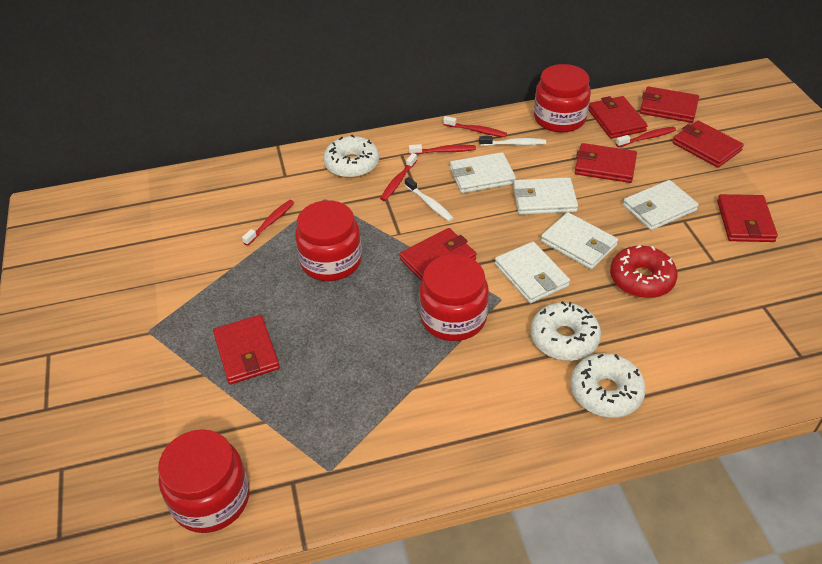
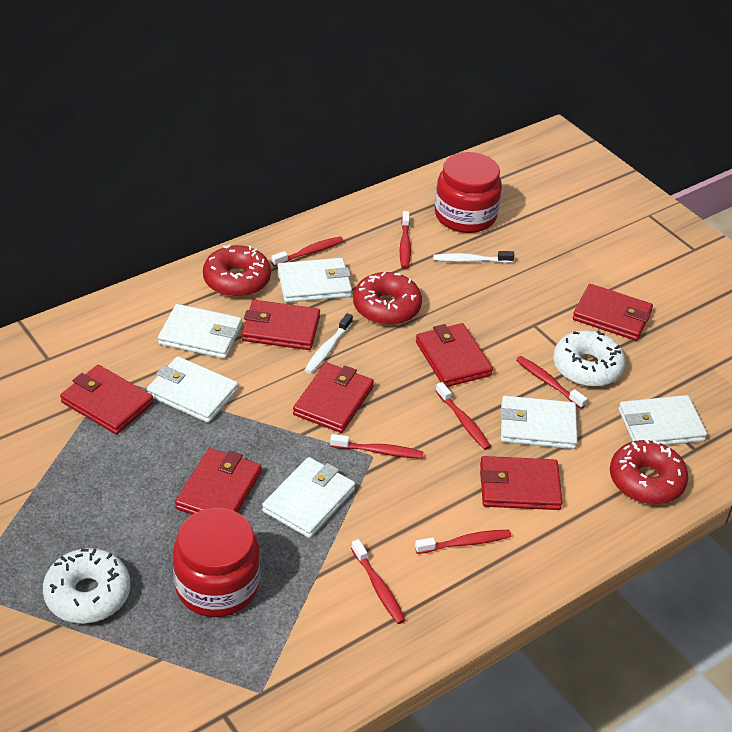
red donut: 1 -> 3
red jar: 4 -> 2
red toothbrush: 5 -> 7
white donut: 3 -> 2
white wallet: 5 -> 6

